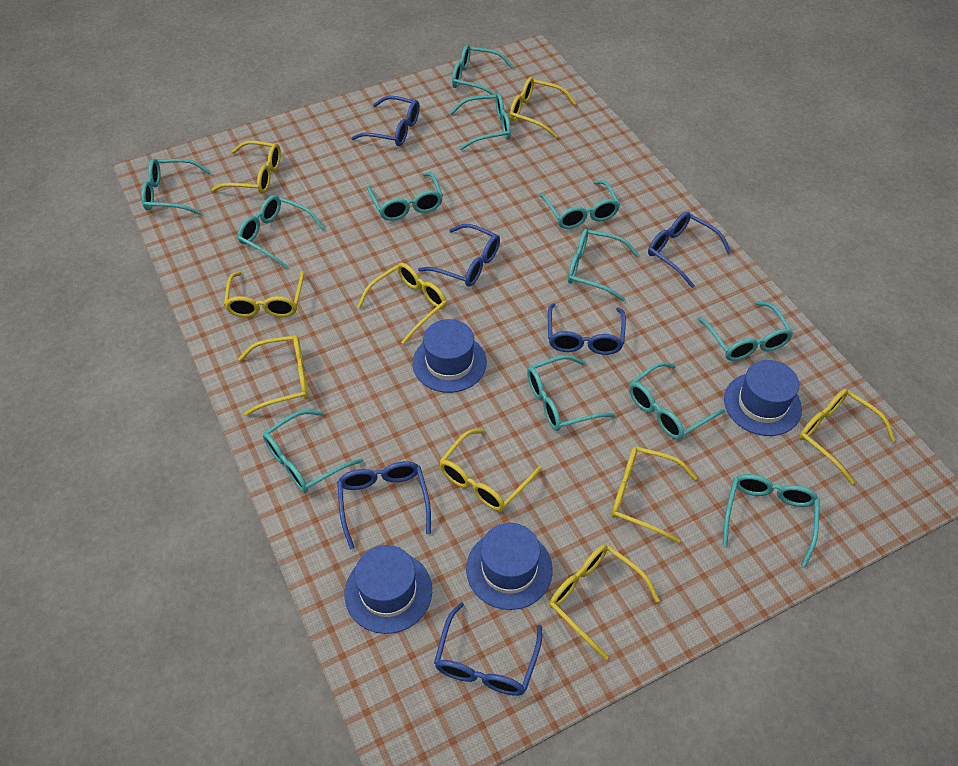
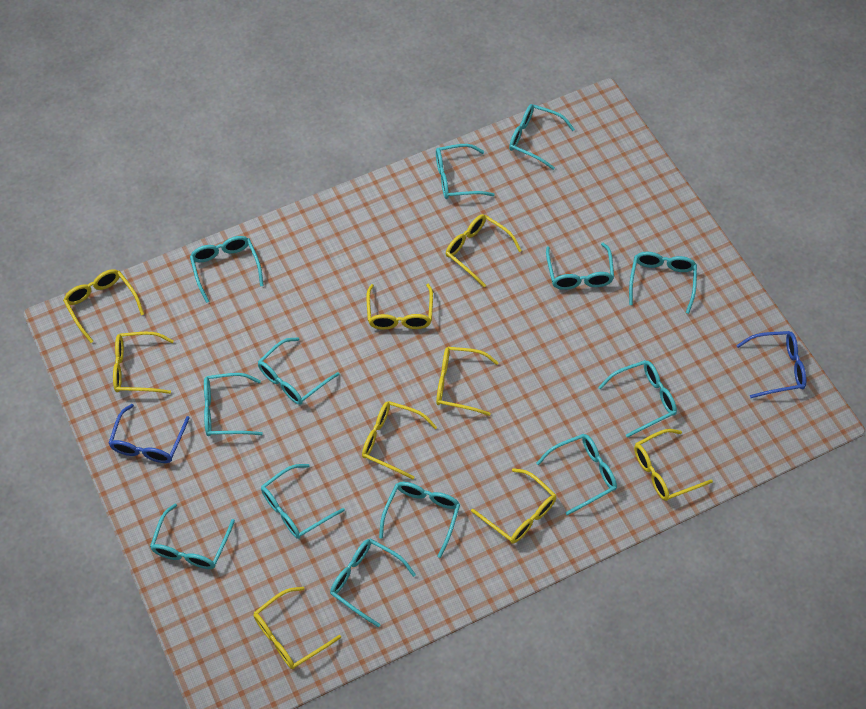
blue glasses: 6 -> 2
blue hat: 4 -> 0
turquoise glasses: 12 -> 13

